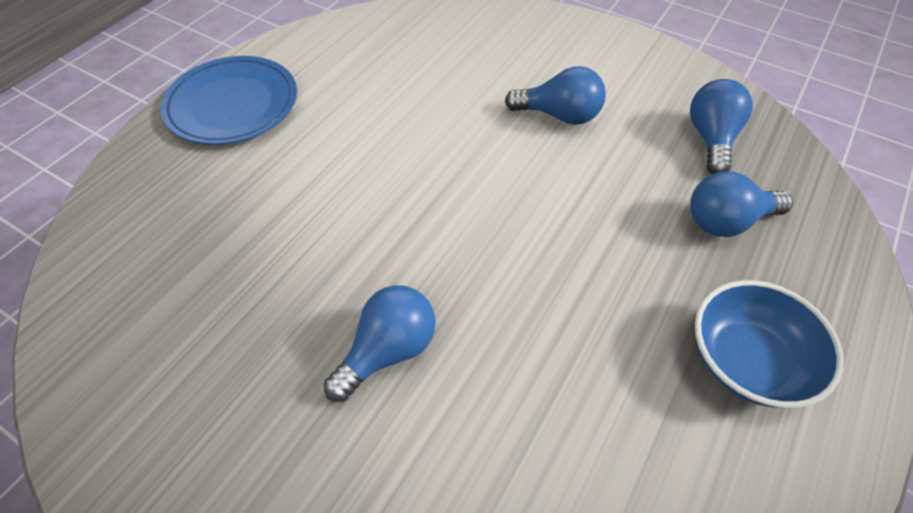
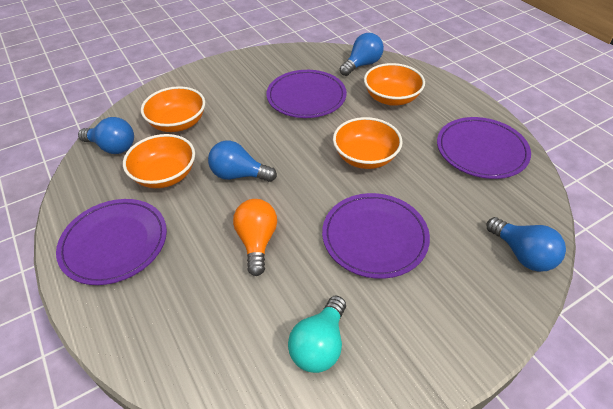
blue bowl: 1 -> 0
blue plate: 1 -> 0
orange bowl: 0 -> 4
orange light bulb: 0 -> 1
purple plate: 0 -> 4
turquoise light bulb: 0 -> 1

